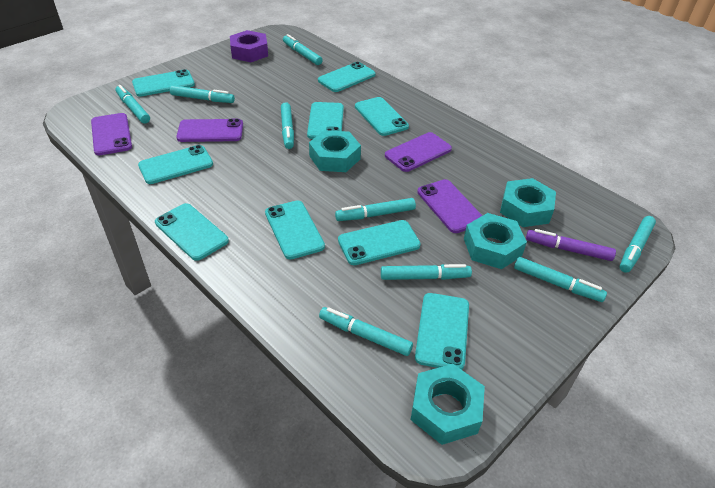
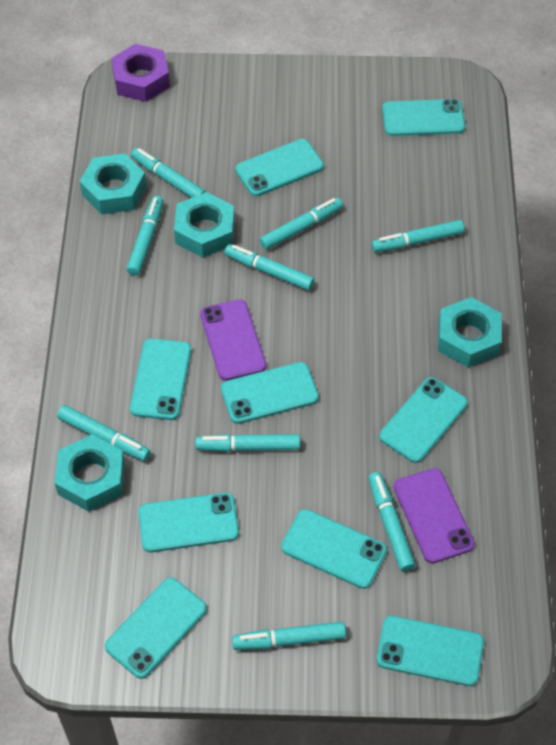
purple marker: 1 -> 0
purple phone: 4 -> 2

